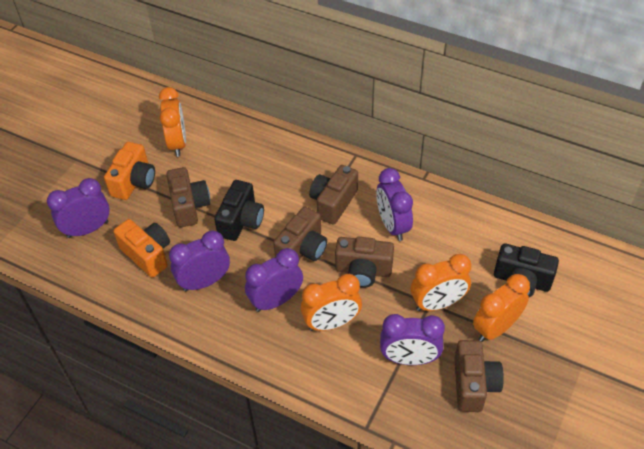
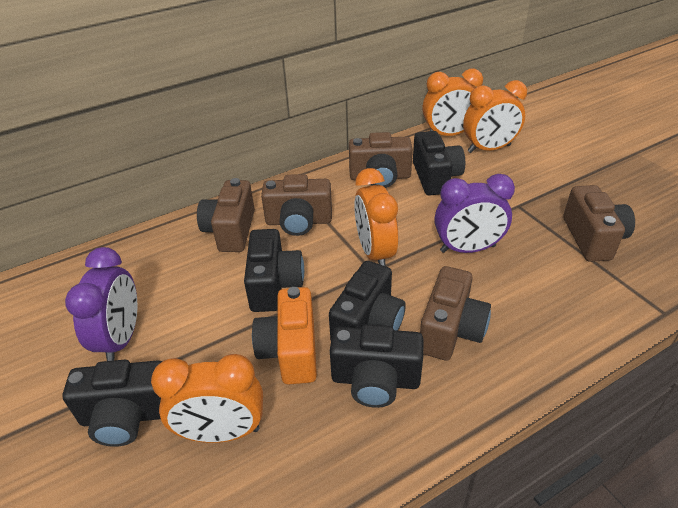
black camera: 2 -> 5
orange camera: 2 -> 1
purple clock: 5 -> 2

